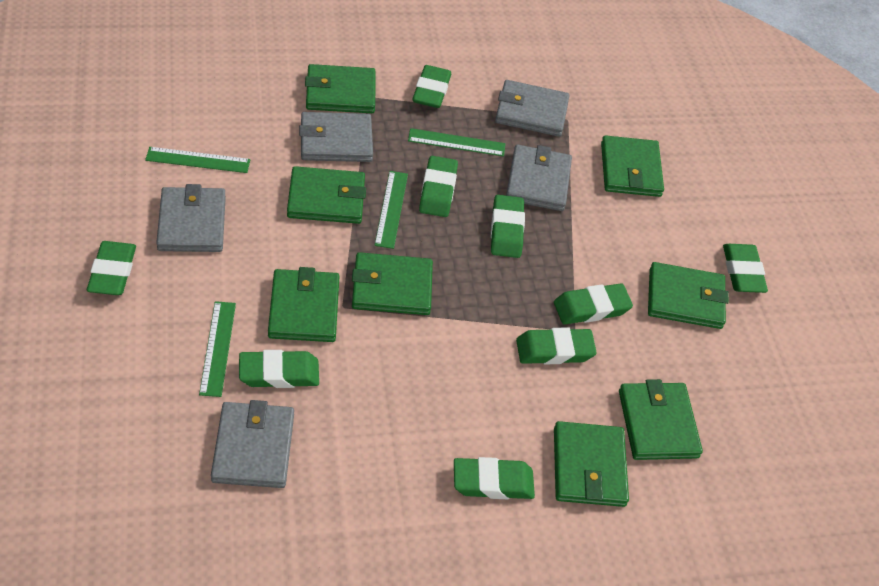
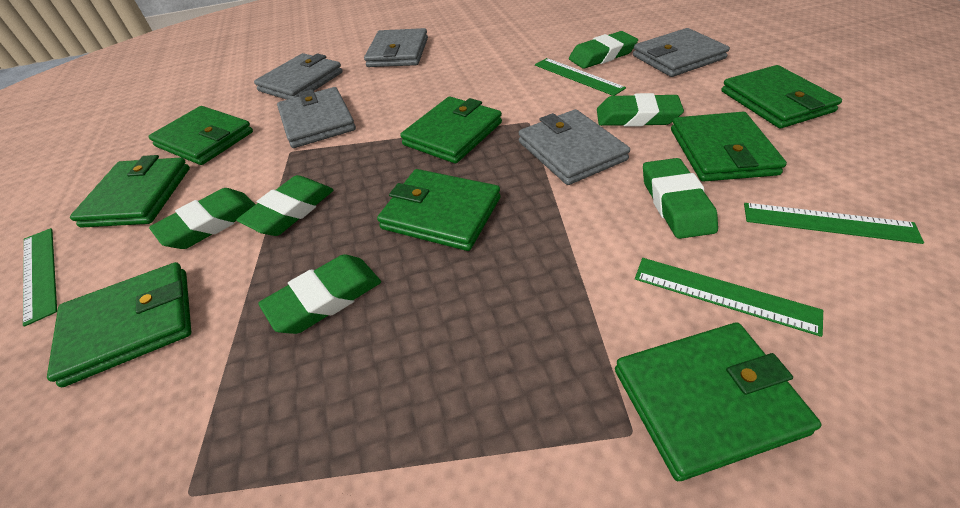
green eraser: 9 -> 6

